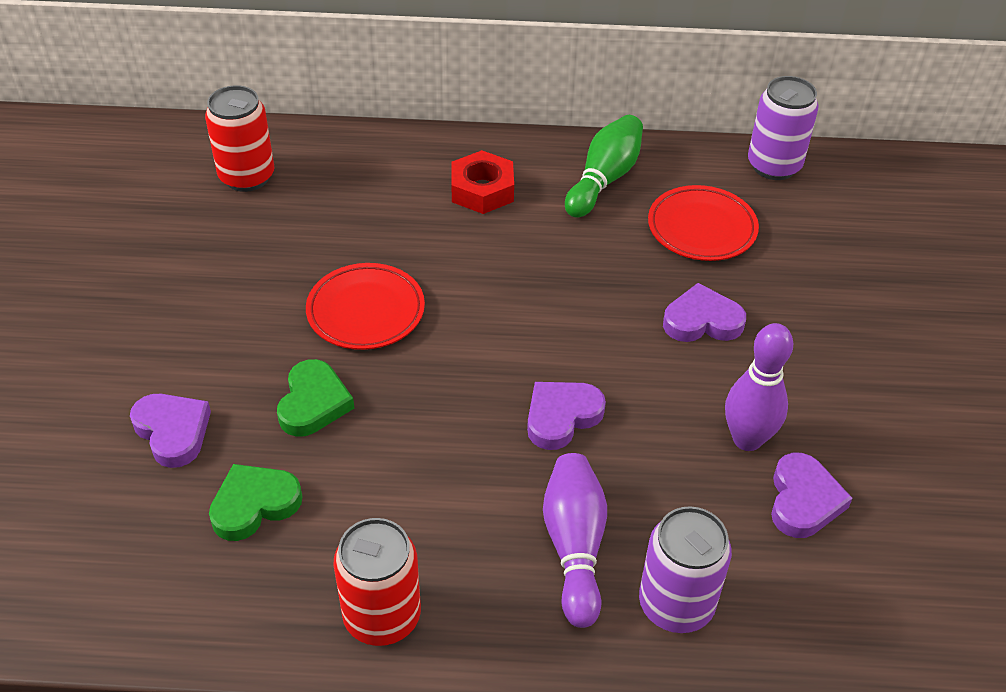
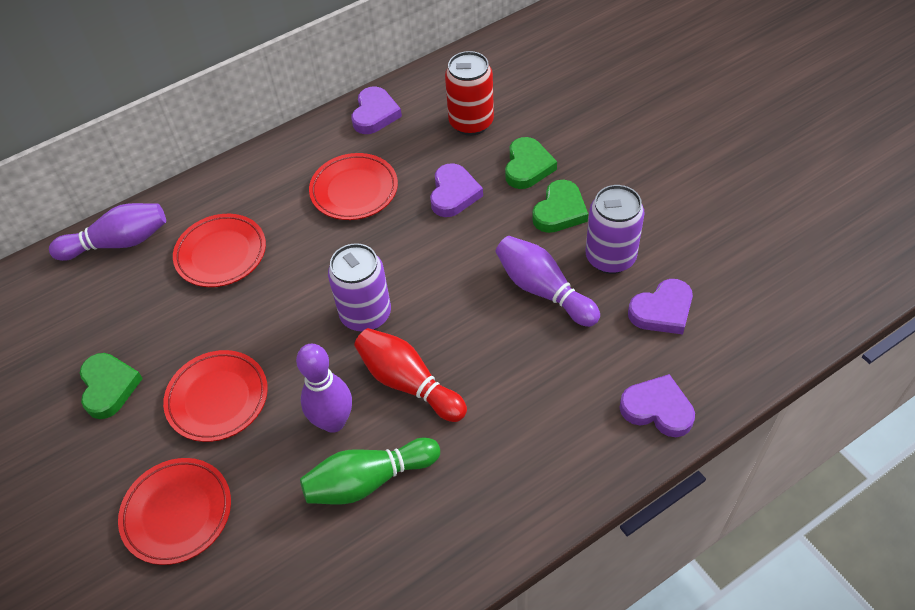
green heart: 2 -> 3
purple bowling pin: 2 -> 3
red bowling pin: 0 -> 1
red can: 2 -> 1
red nut: 1 -> 0
red plate: 2 -> 4

